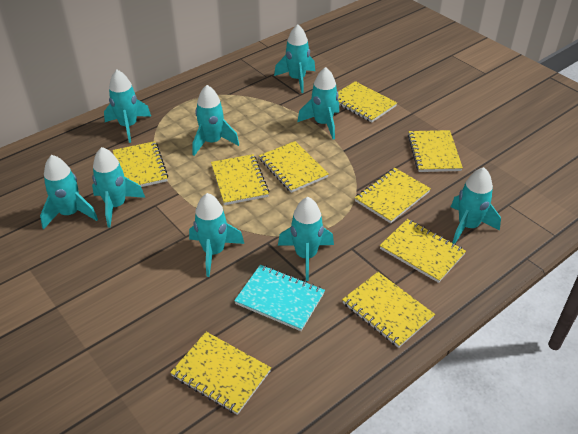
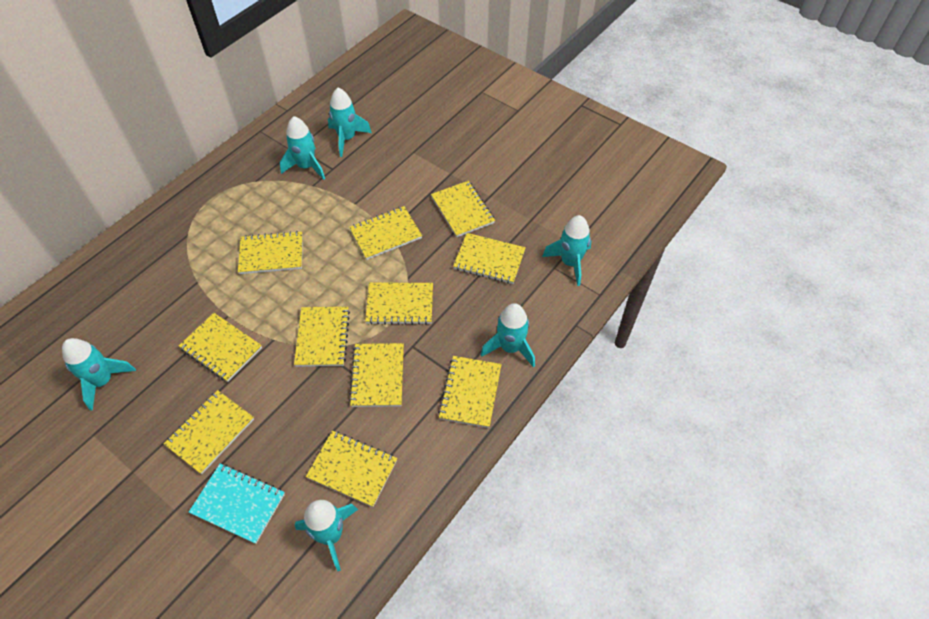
turquoise rocket: 9 -> 6
yellow notebook: 9 -> 11

